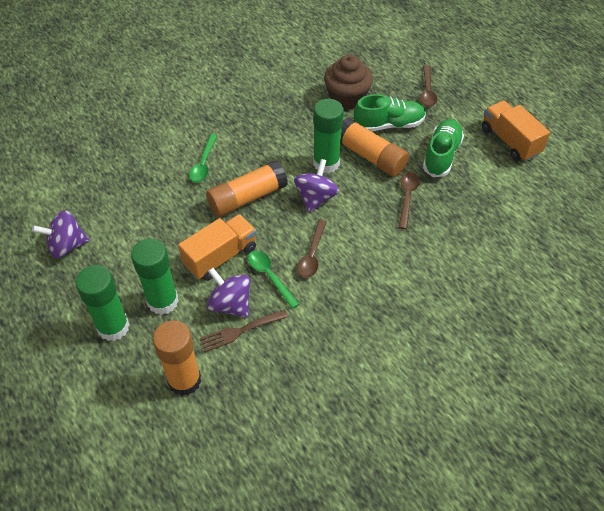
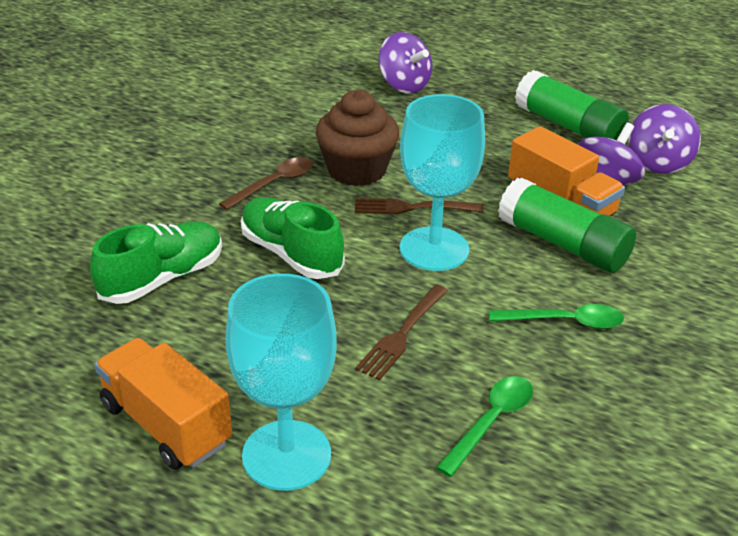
brown fork: 1 -> 2
brown spoon: 3 -> 1
green glue stick: 3 -> 2
orange glue stick: 3 -> 0
turquoise goblet: 0 -> 2

